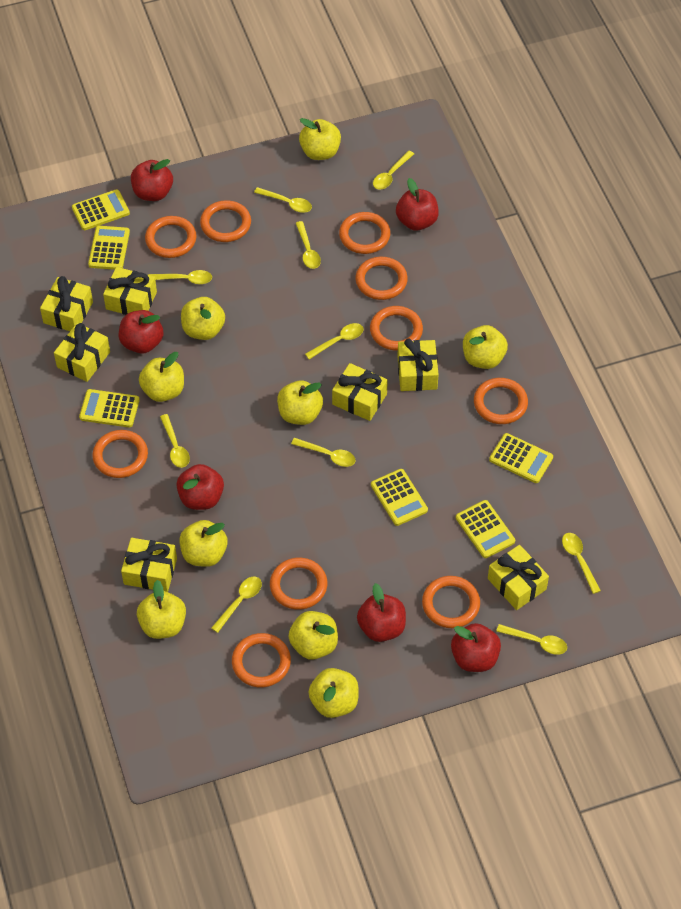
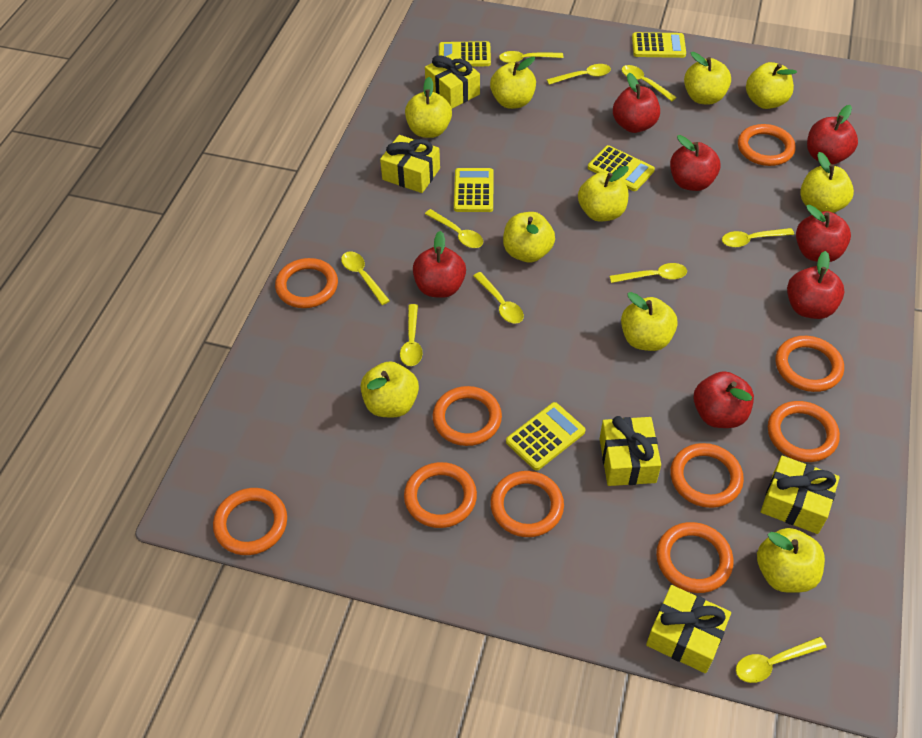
red apple: 6 -> 7
yellow apple: 9 -> 10
yellow calculator: 6 -> 5
yellow gift: 7 -> 5

